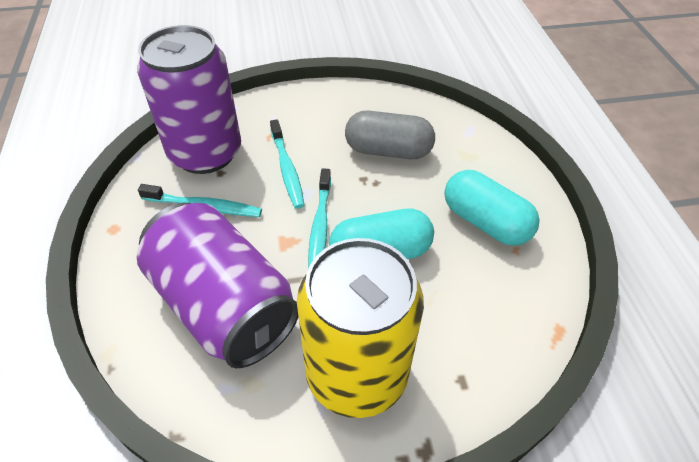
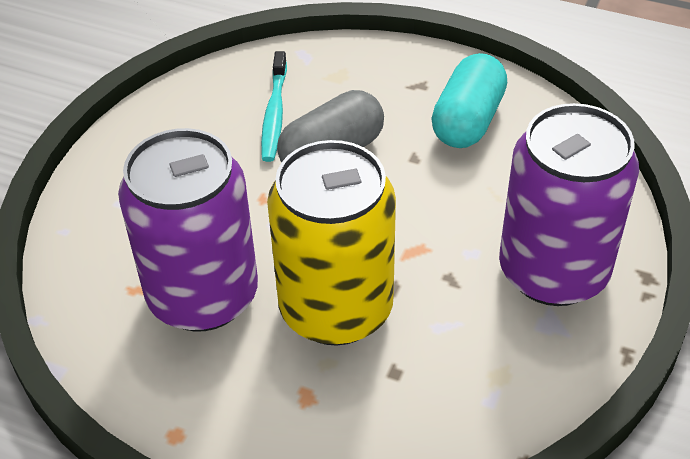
turquoise capsule: 2 -> 1
turquoise toothbrush: 3 -> 1

